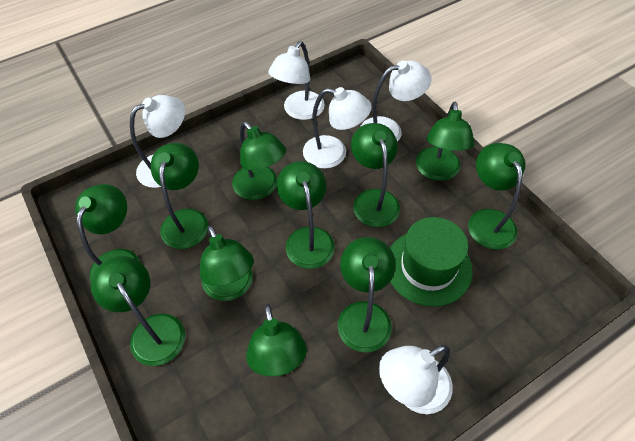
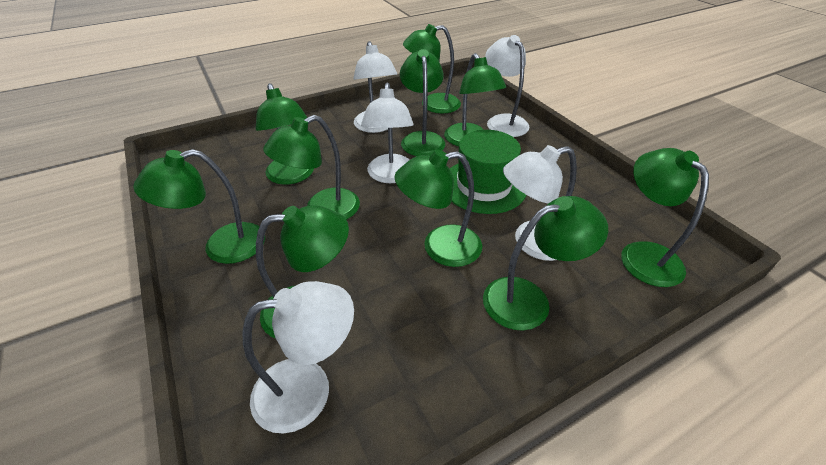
green lamp: 11 -> 10

